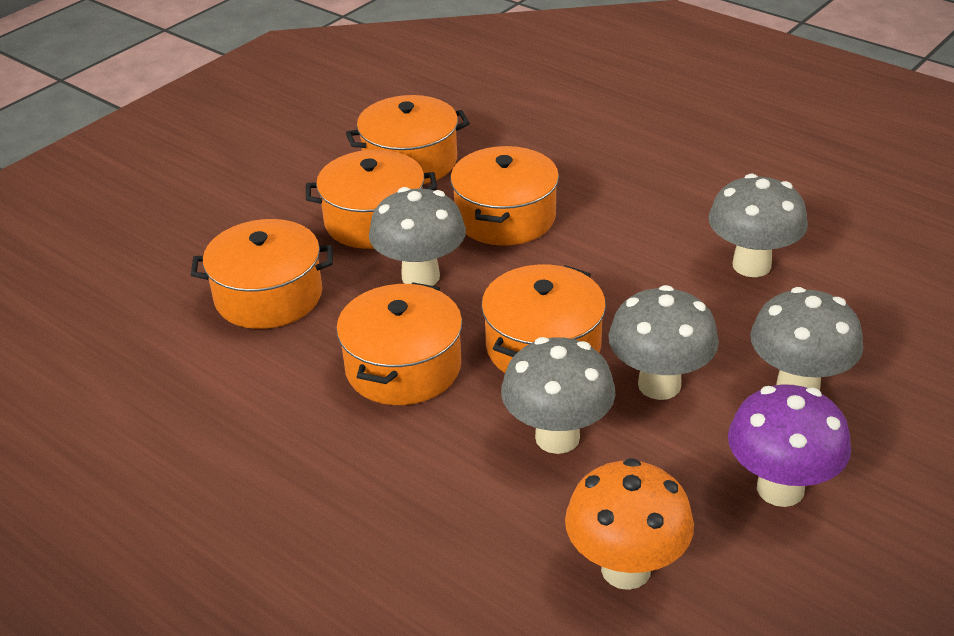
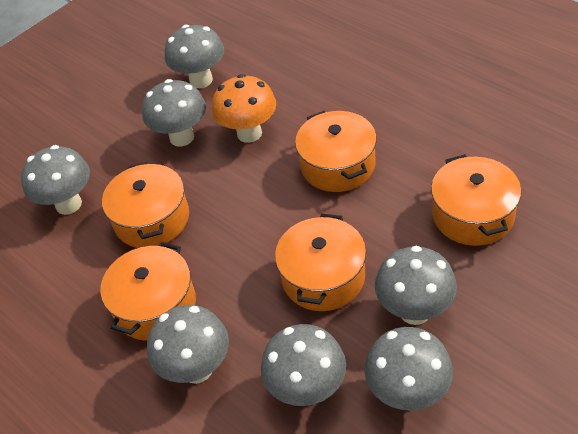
grey mushroom: 5 -> 7
orange pot: 6 -> 5
purple mushroom: 1 -> 0

